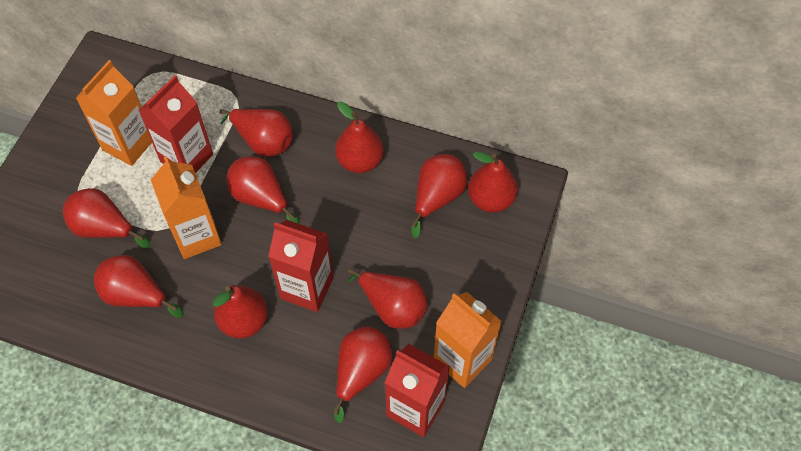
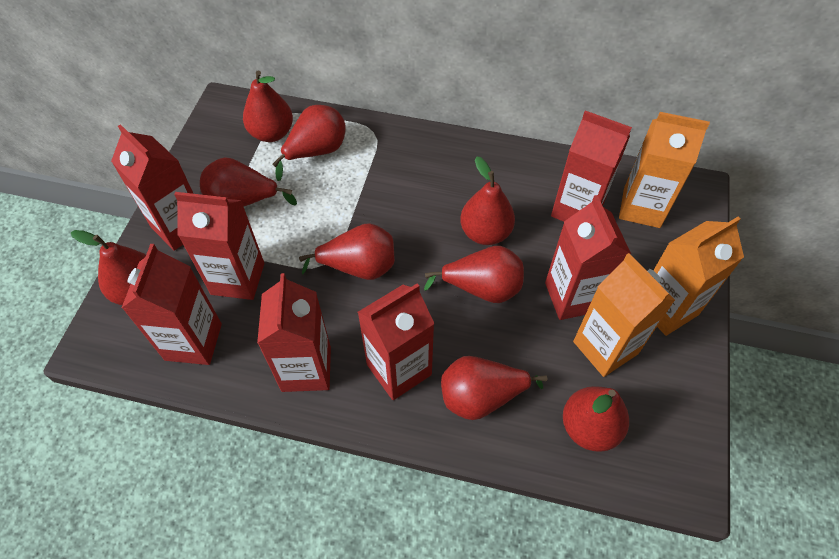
red carton: 3 -> 7
red pear: 10 -> 9

